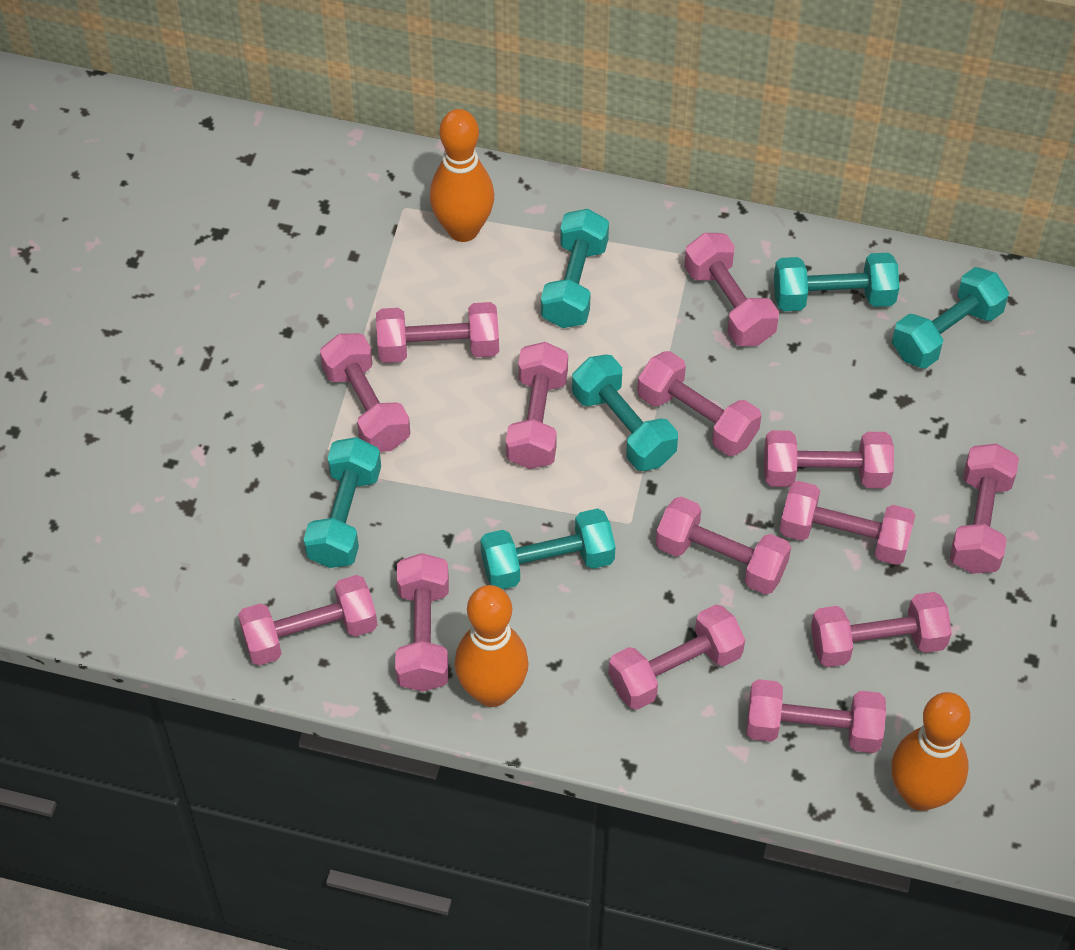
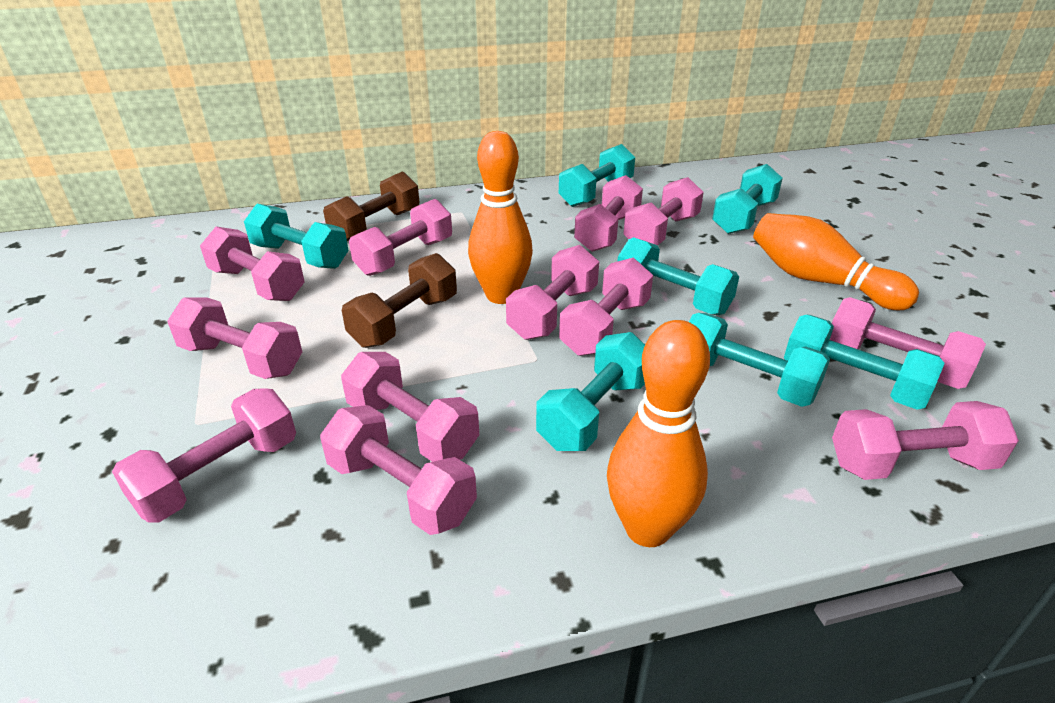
brown dumbbell: 0 -> 2
pink dumbbell: 14 -> 12
turquoise dumbbell: 6 -> 7

